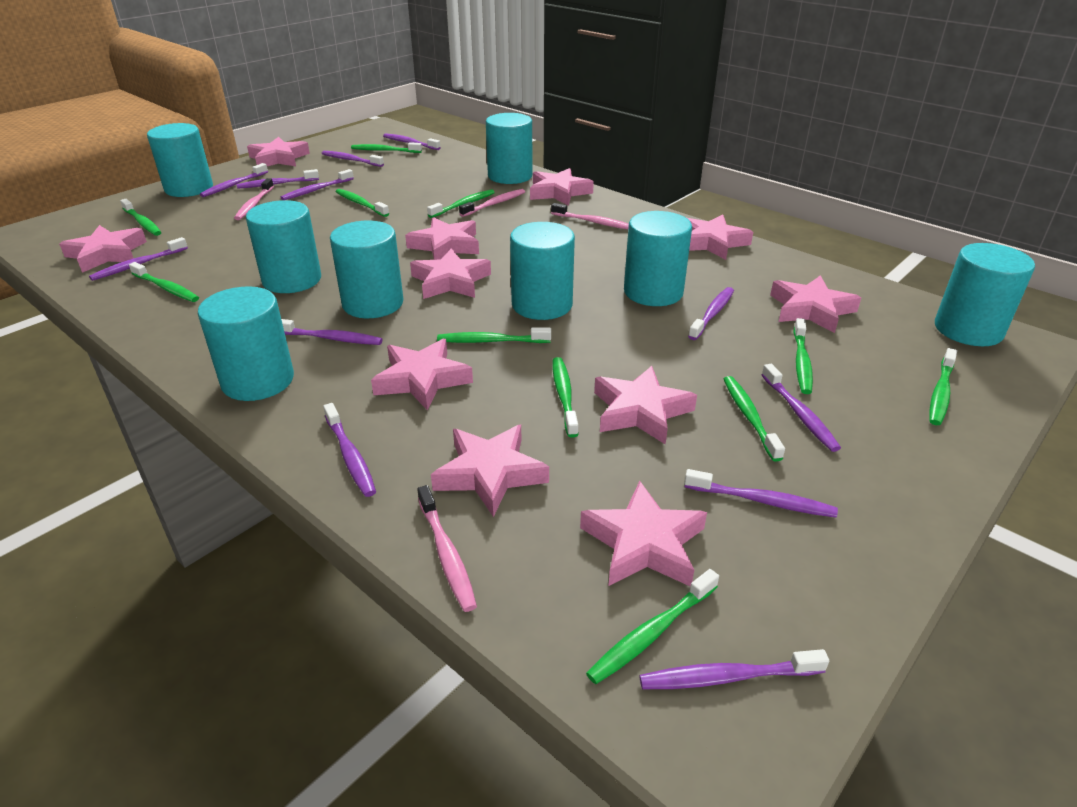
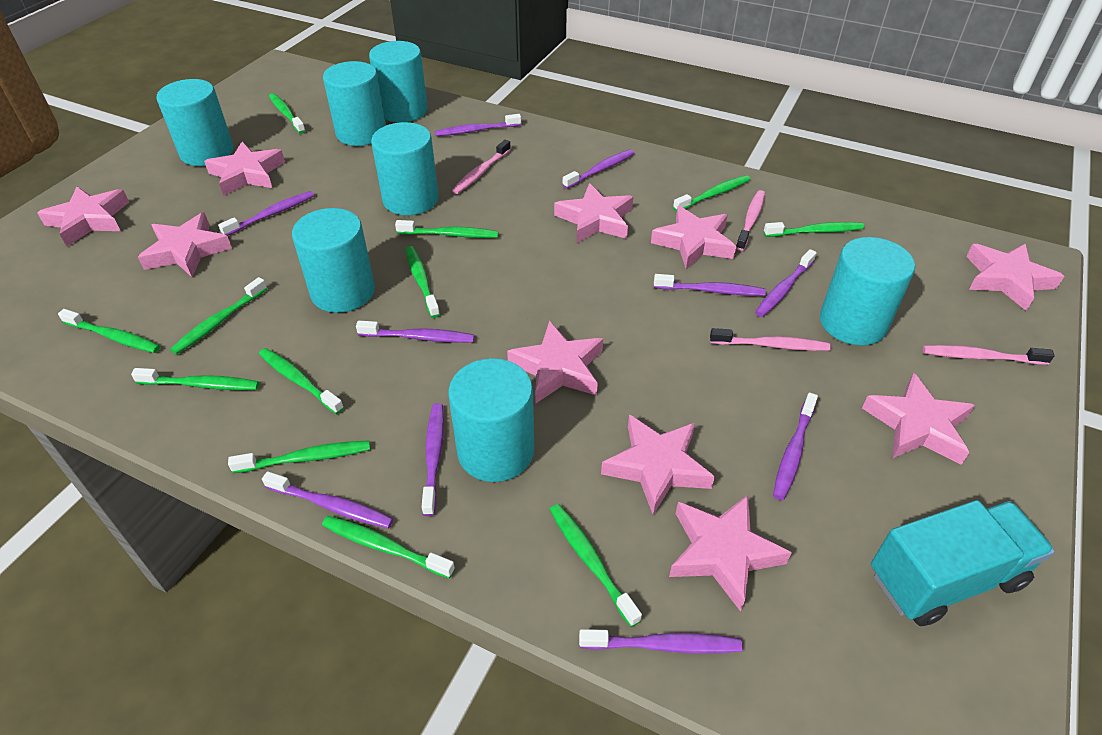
green toothbrush: 11 -> 12
pink star: 11 -> 10
purple toothbrush: 12 -> 10
turquoise cylinder: 8 -> 7
turquoise truck: 0 -> 1

